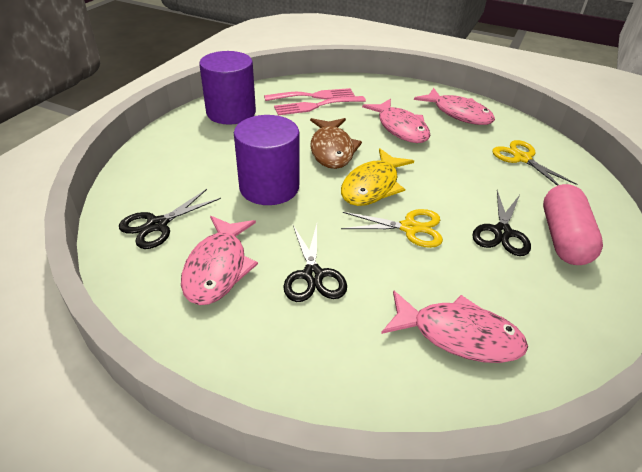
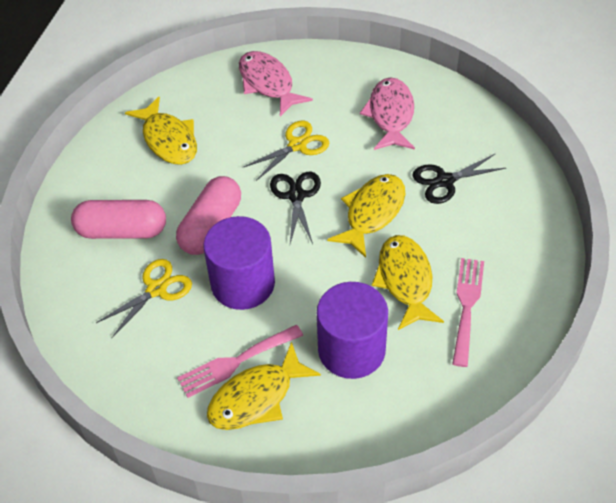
black scissors: 3 -> 2
brown fish: 1 -> 0
pink capsule: 1 -> 2
pink fish: 4 -> 2
yellow fish: 1 -> 4

